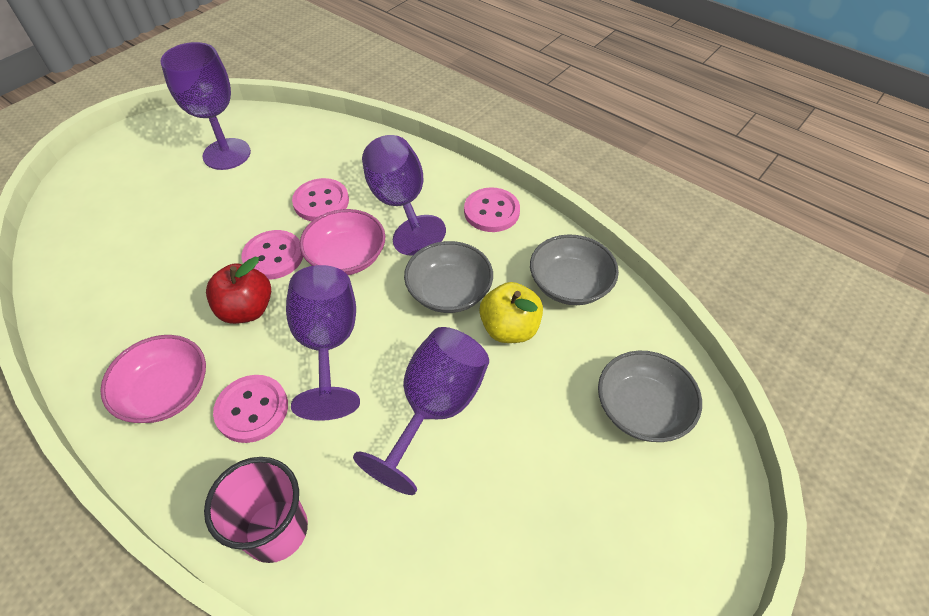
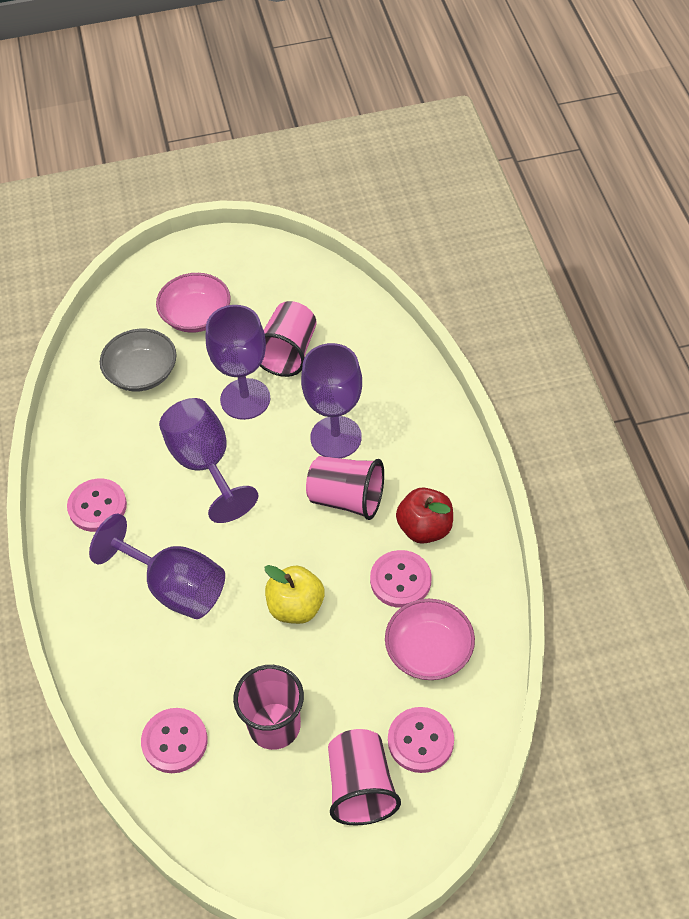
grey bowl: 3 -> 1
pink cup: 1 -> 4

